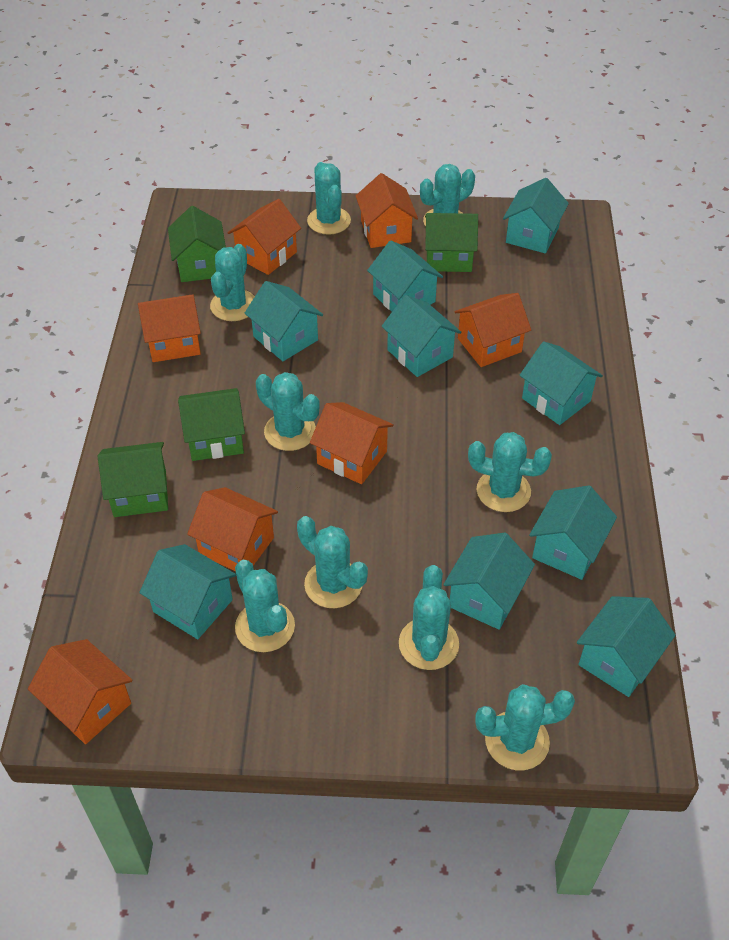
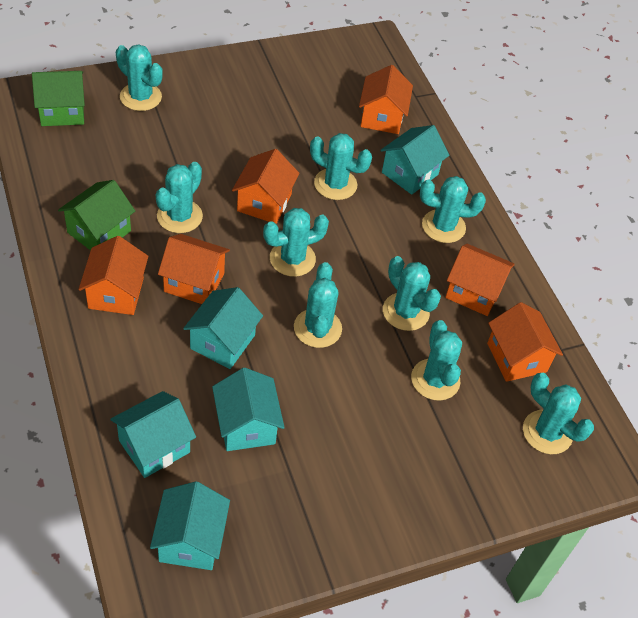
green house: 4 -> 2
orange house: 7 -> 6
turquoise house: 9 -> 5

